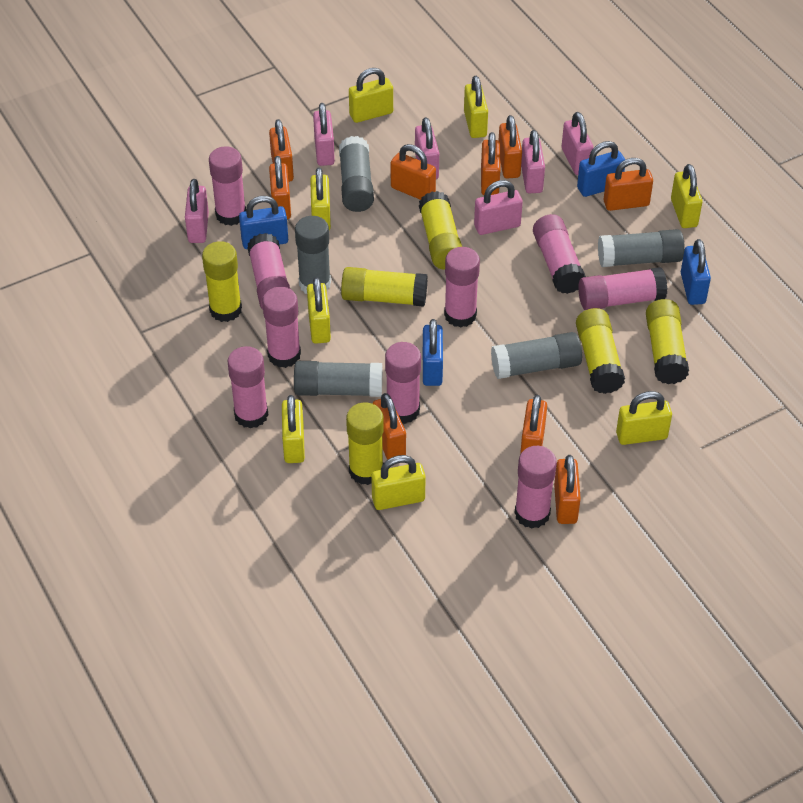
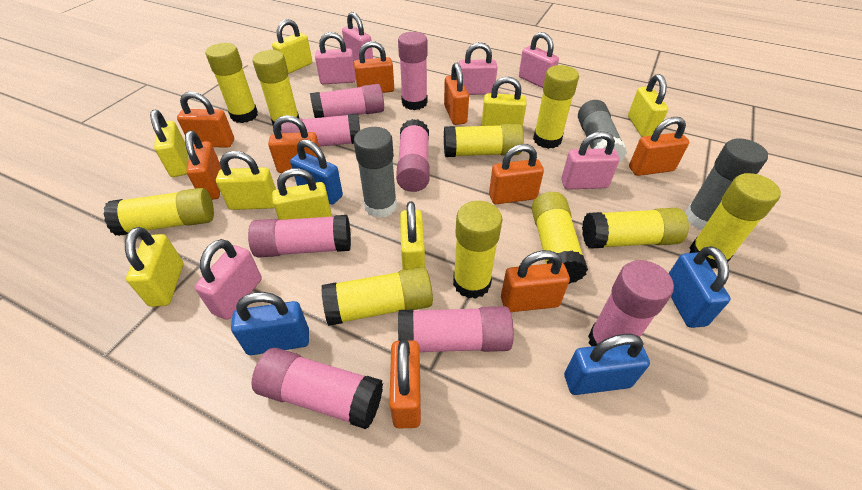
grey glue stick: 5 -> 3
pink glue stick: 9 -> 8
yellow glue stick: 6 -> 10

